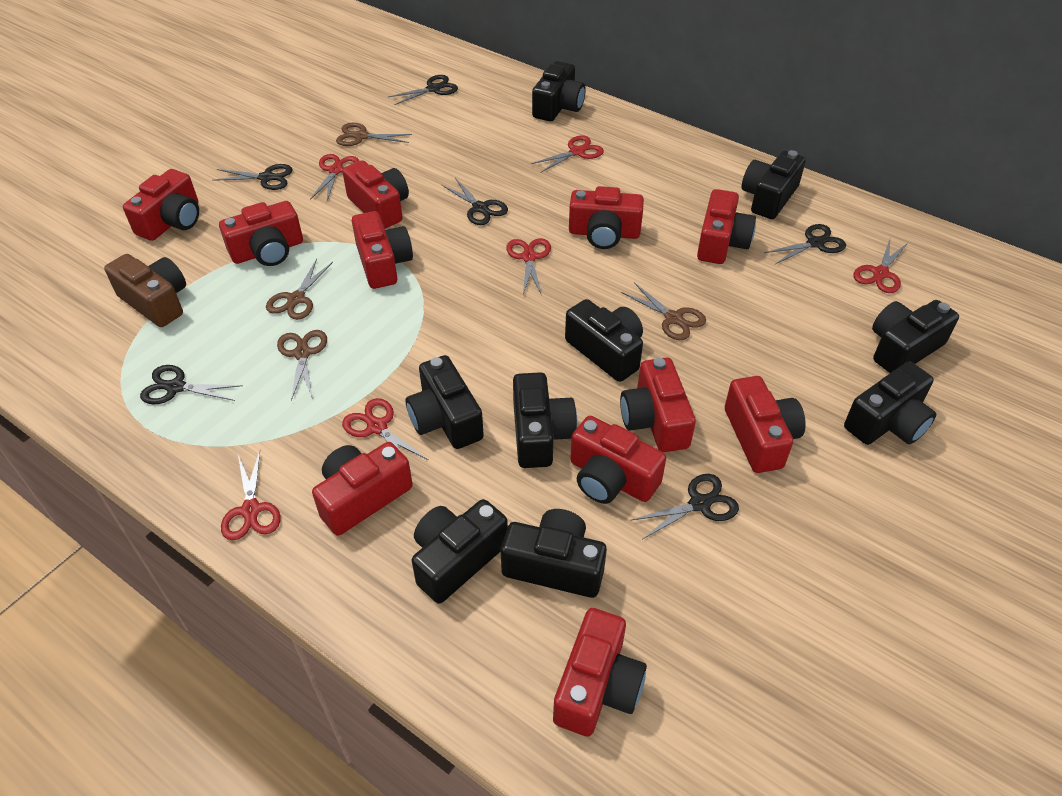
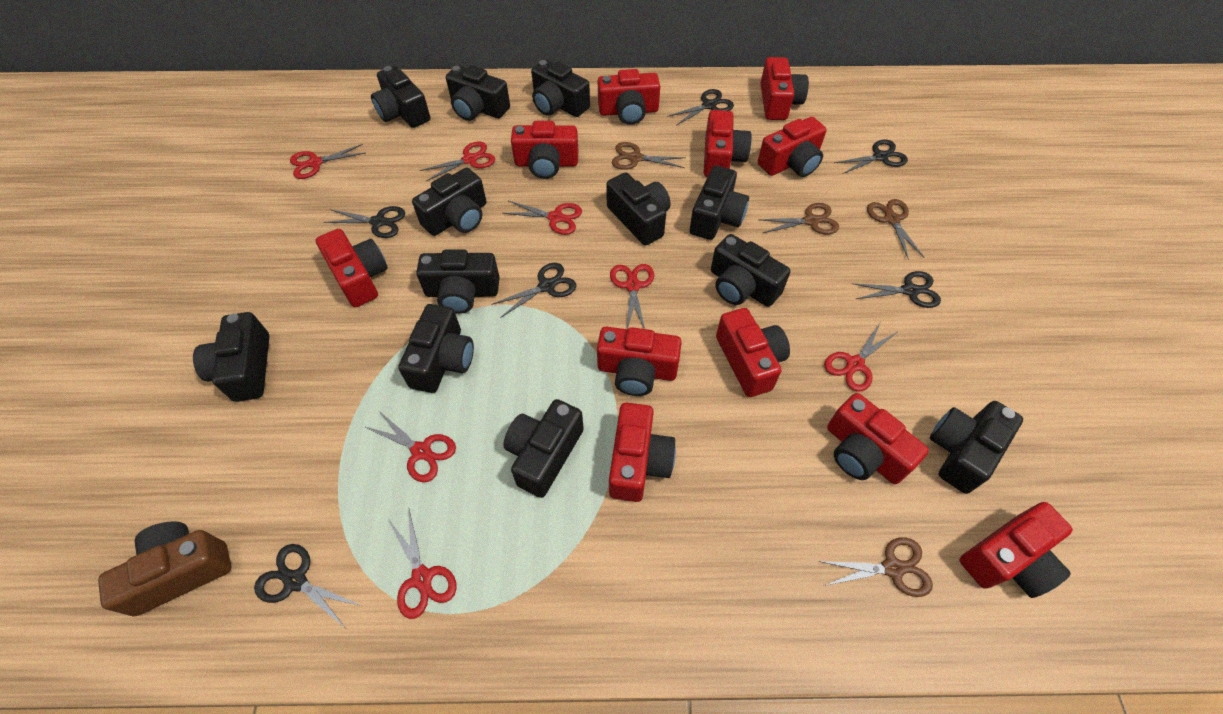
black camera: 9 -> 12
red scissors: 6 -> 7

